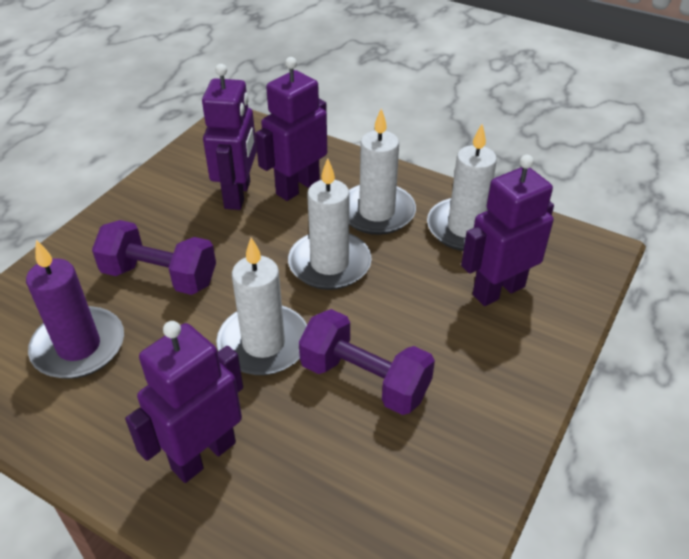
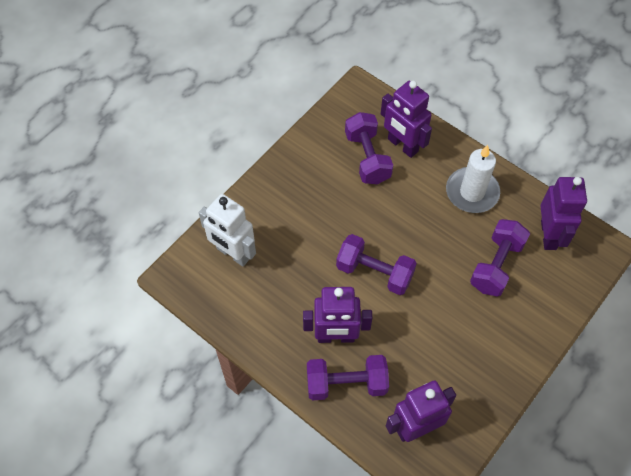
purple candle: 1 -> 0
purple dumbbell: 2 -> 4
white candle: 4 -> 1
white robot: 0 -> 1

